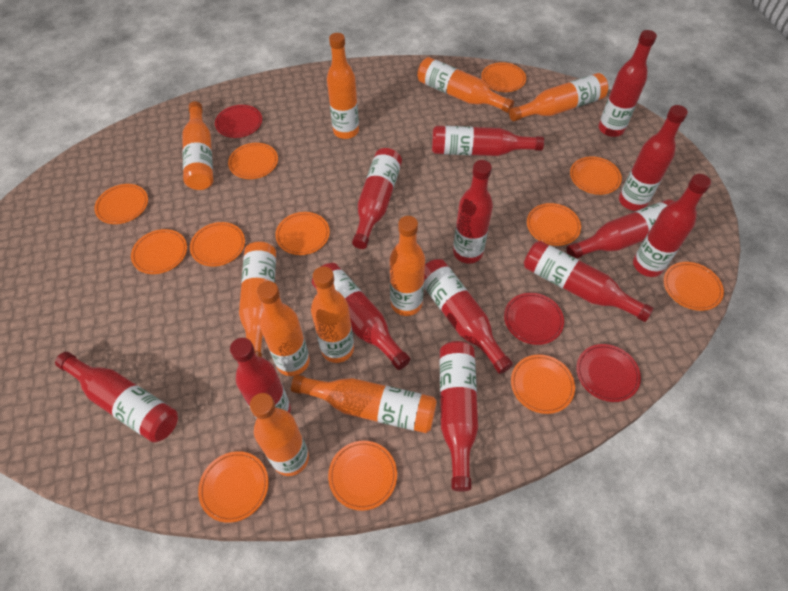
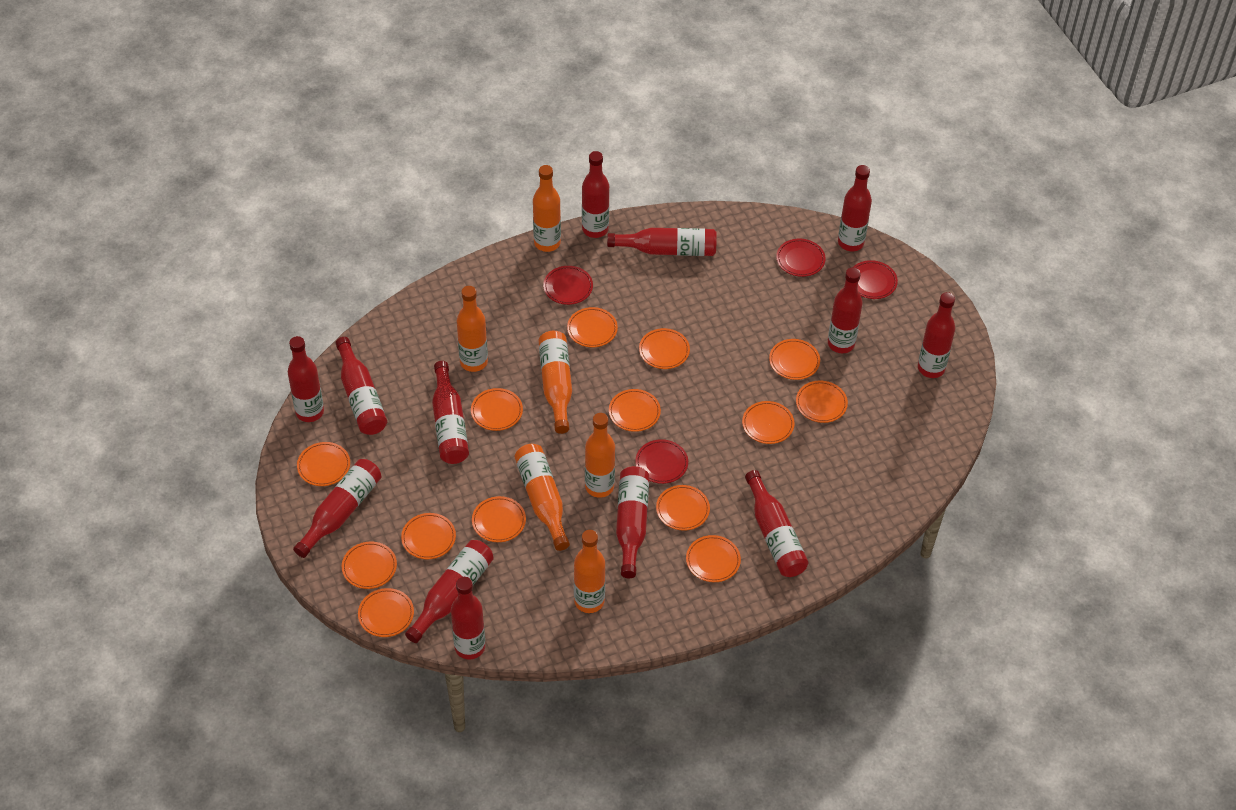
orange bottle: 10 -> 6
orange plate: 12 -> 14
red plate: 3 -> 4

